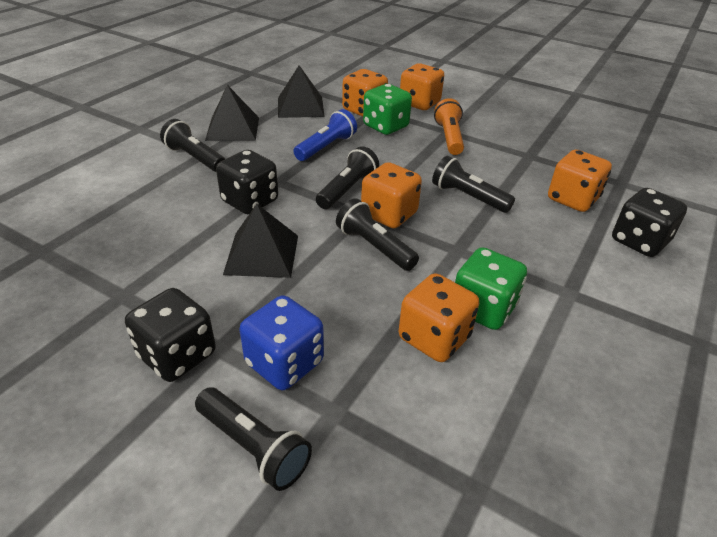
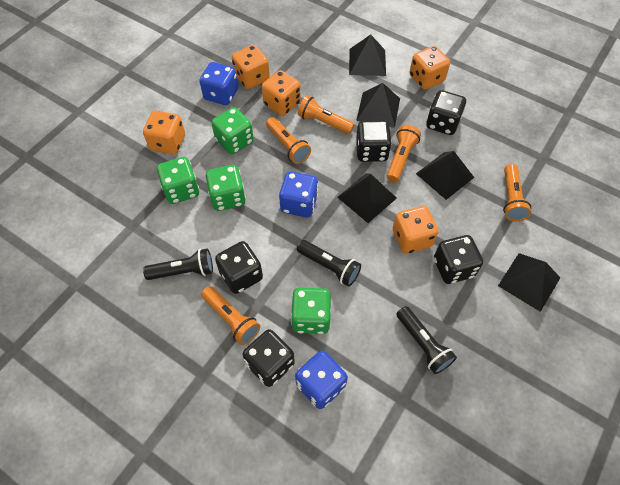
black dice: 3 -> 5
black flashlight: 5 -> 3
black pyramid: 3 -> 5
blue dice: 1 -> 3
blue flashlight: 1 -> 0
green dice: 2 -> 4
orange flashlight: 1 -> 5

